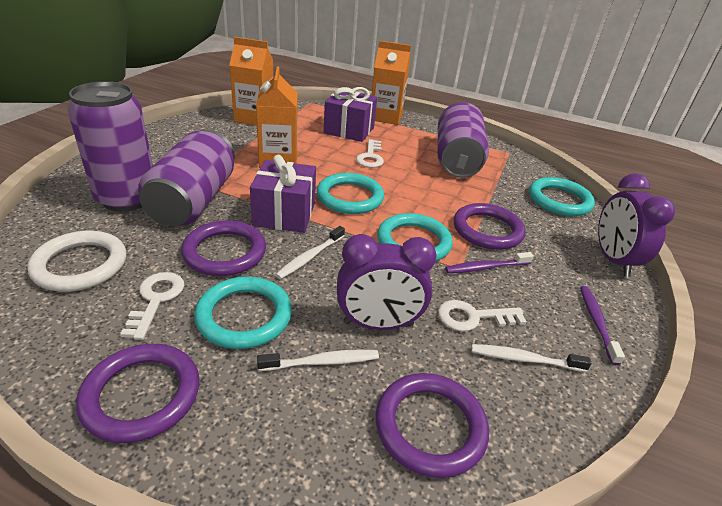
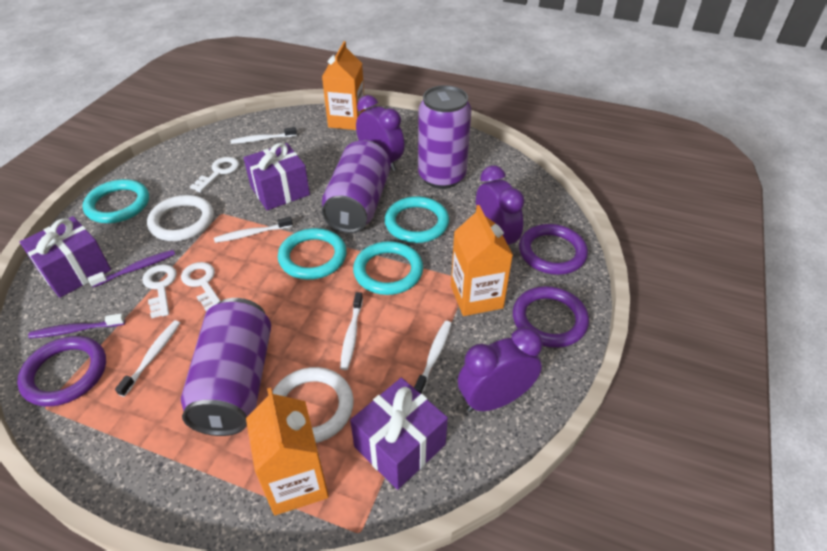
purple clock: 2 -> 3
purple gift: 2 -> 3
purple ring: 4 -> 3
white ring: 1 -> 2
white toothbrush: 3 -> 5

